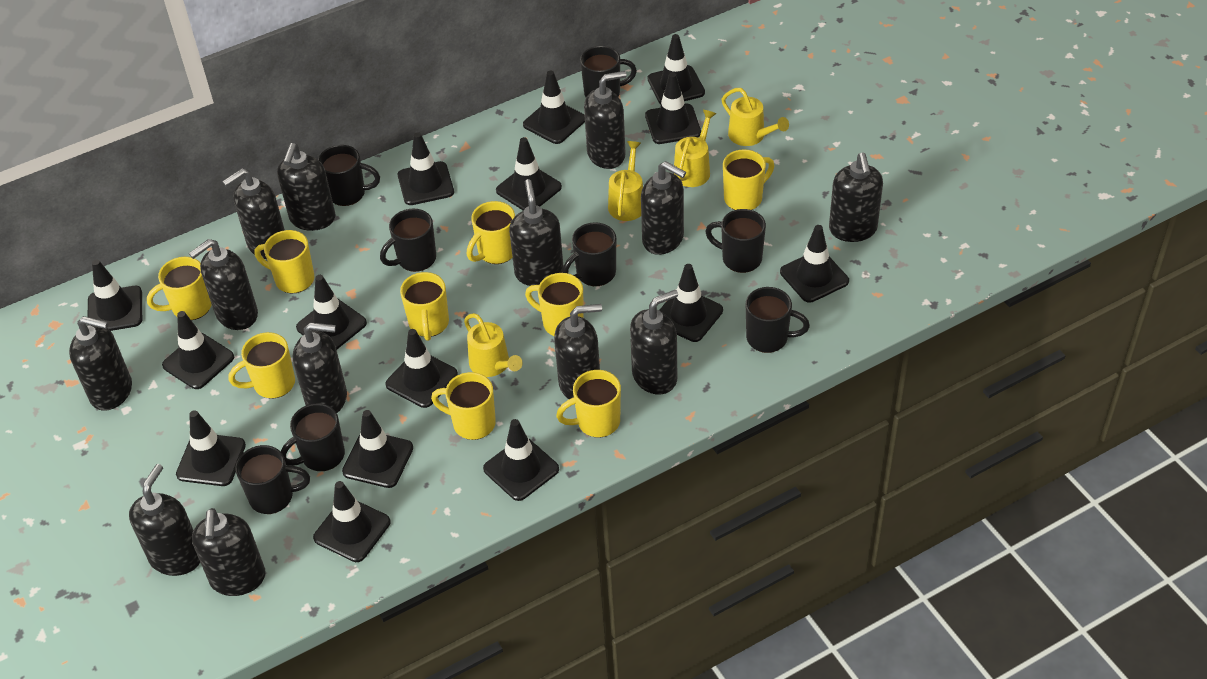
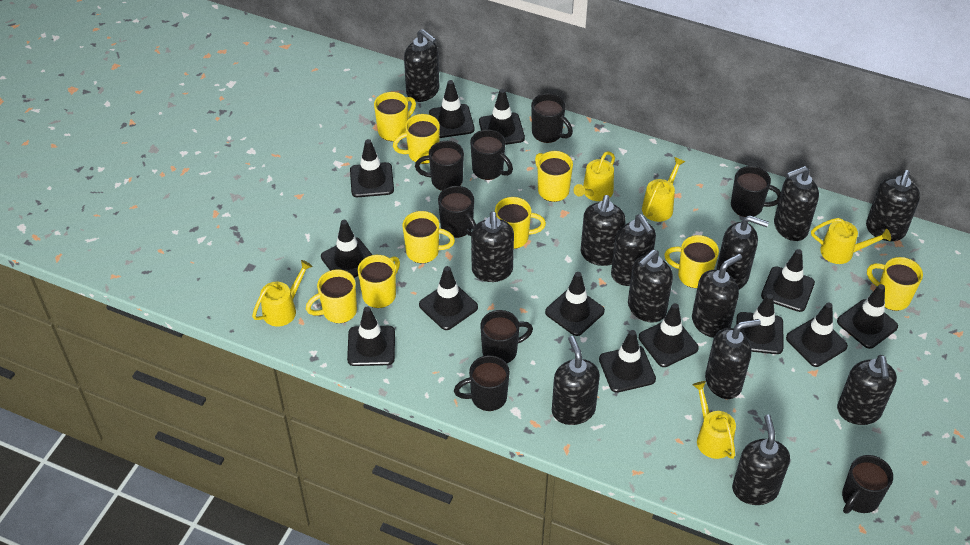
black traffic cone: 15 -> 13
yellow watering can: 4 -> 5

